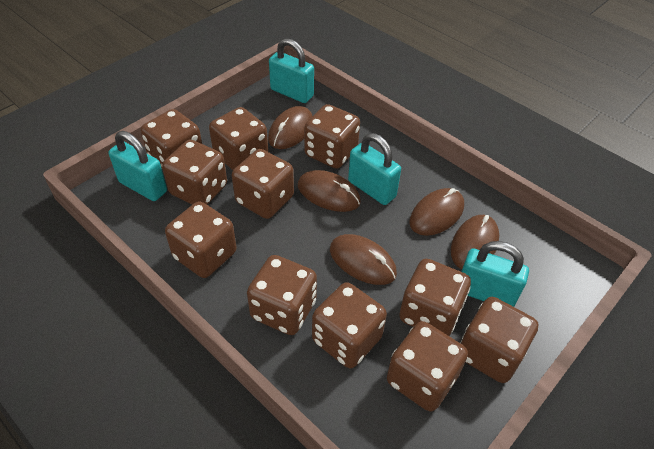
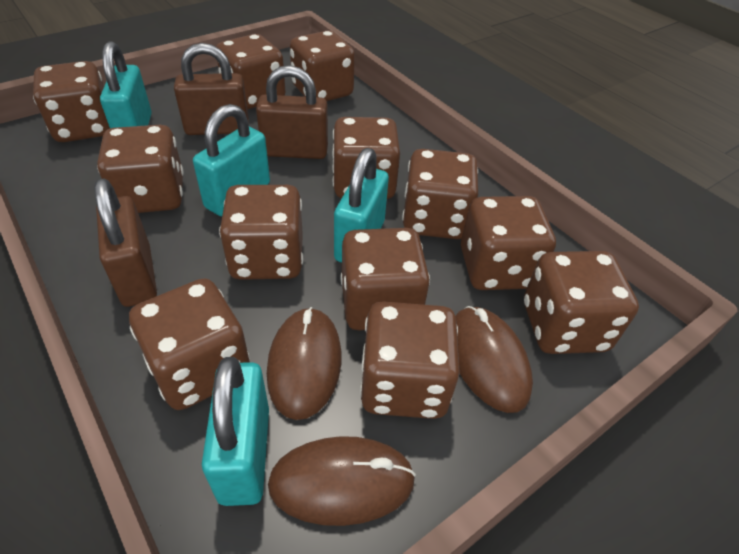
brown dice: 11 -> 12
brown mouse: 5 -> 3
brown padlock: 0 -> 3

